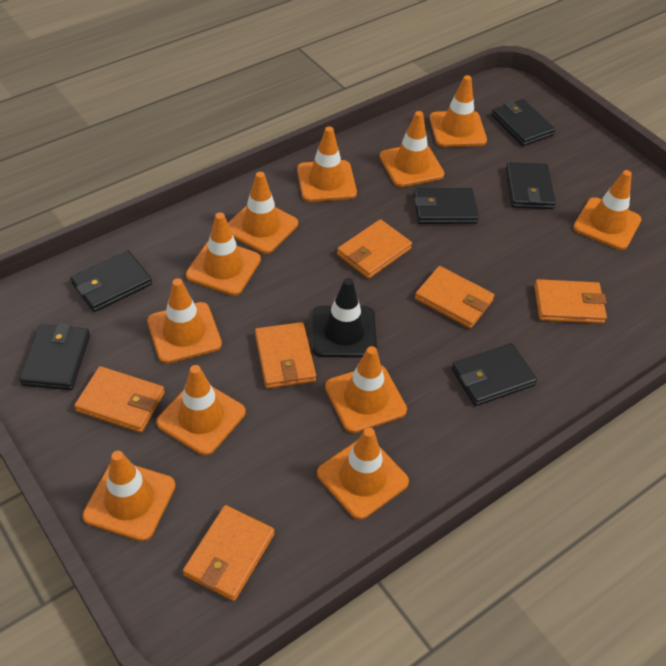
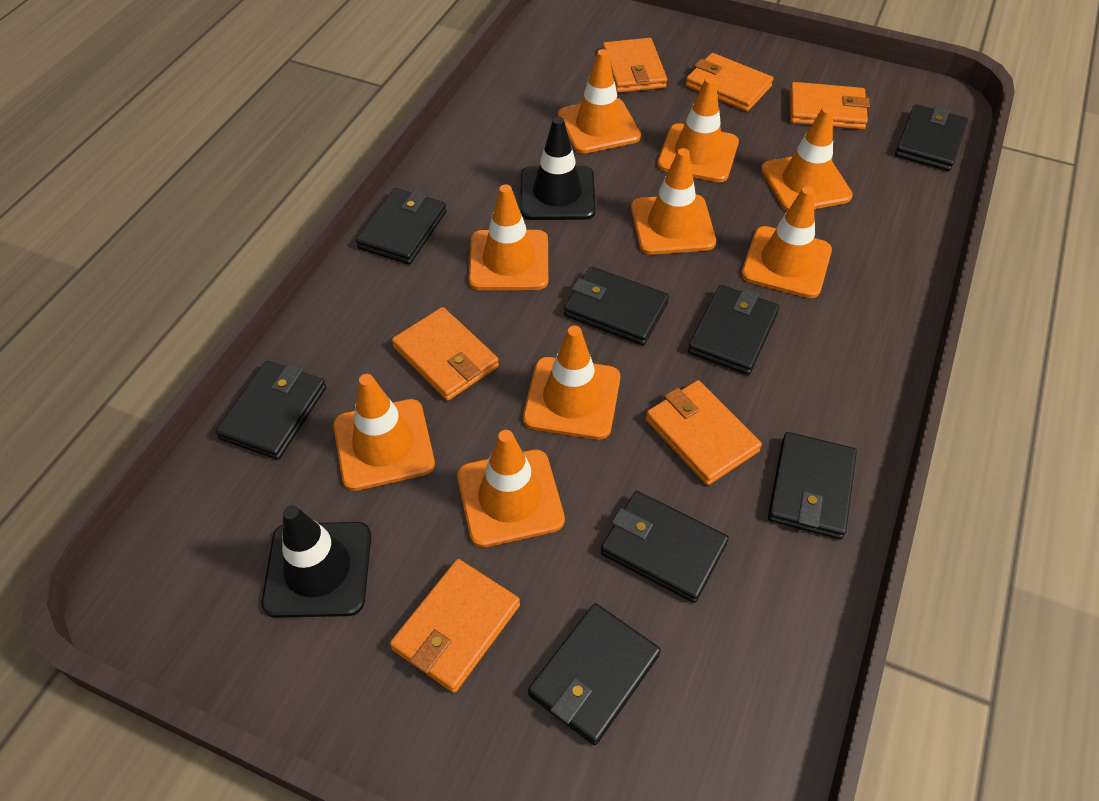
black traffic cone: 1 -> 2
black wallet: 6 -> 8
orange traffic cone: 11 -> 9

